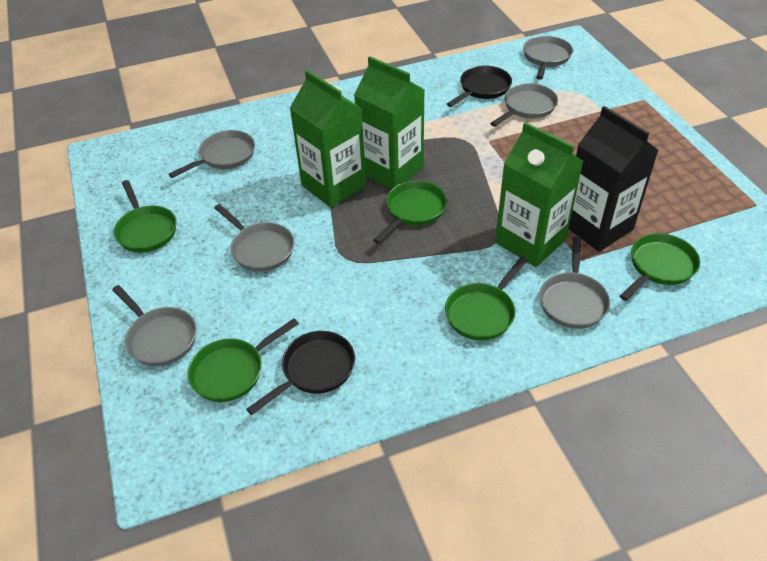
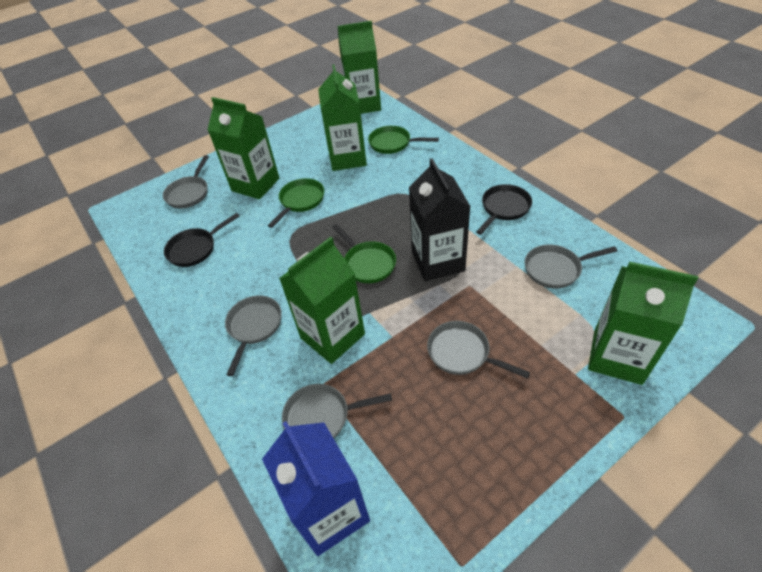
blue carton: 0 -> 1
green carton: 3 -> 5
green pan: 5 -> 3
grey pan: 6 -> 5

